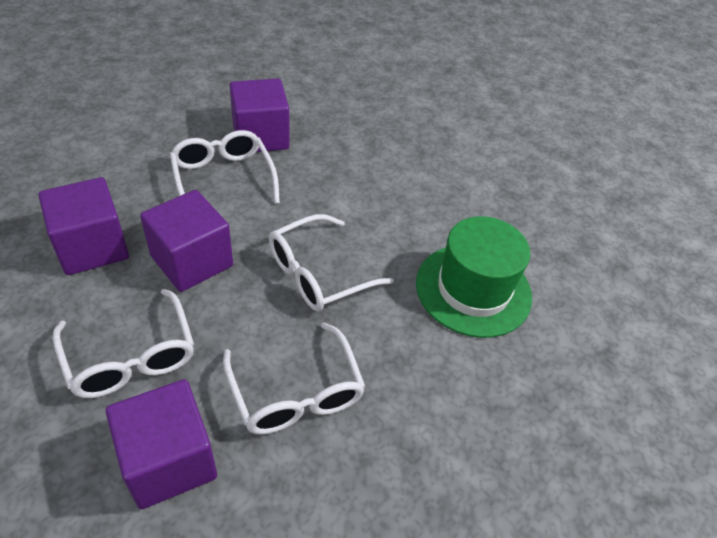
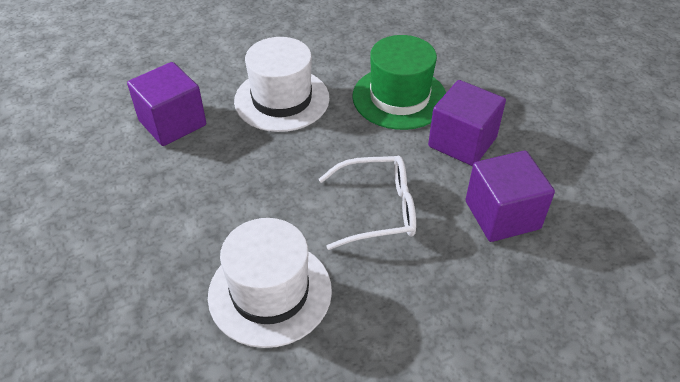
purple cube: 4 -> 3
white glasses: 4 -> 1
white hat: 0 -> 2

